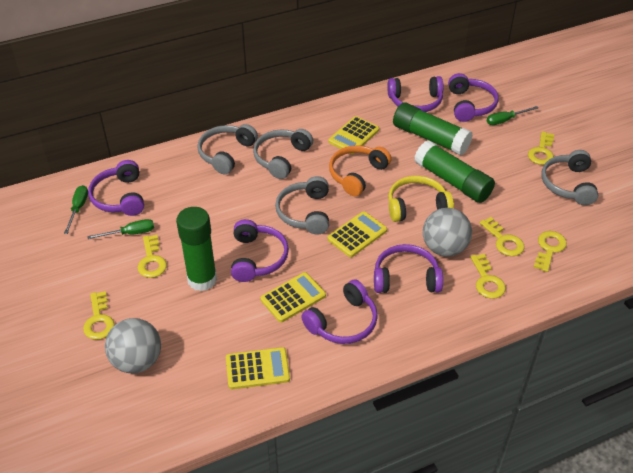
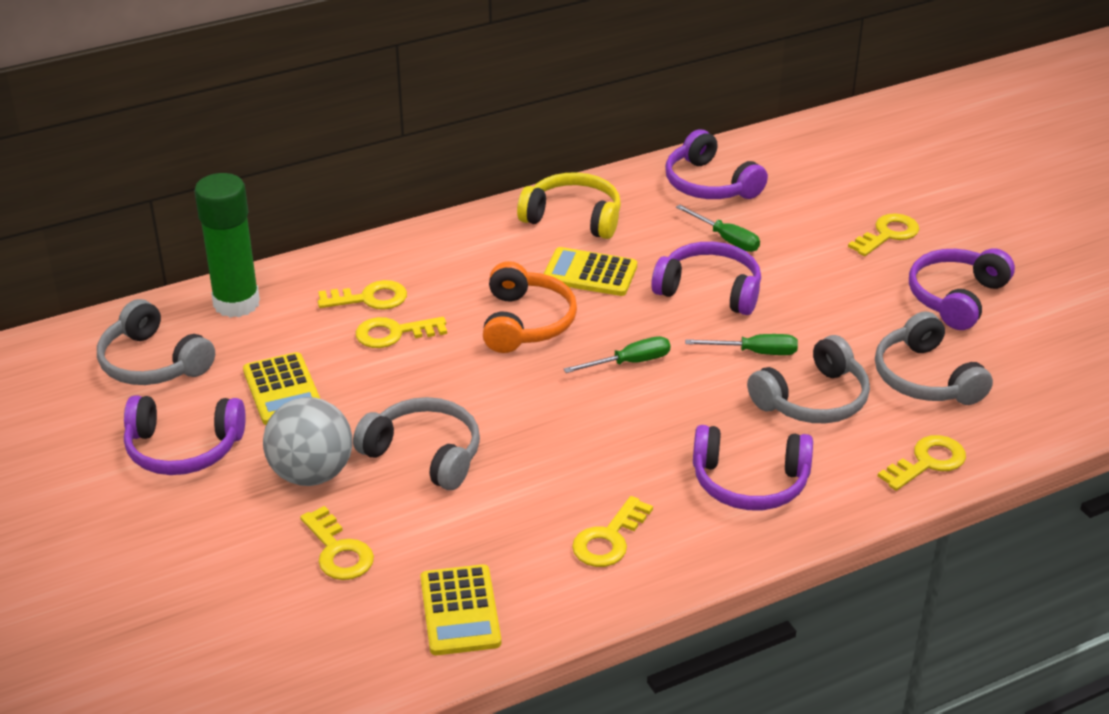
green glue stick: 3 -> 1
grey ball: 2 -> 1
purple headphones: 6 -> 5
yellow calculator: 4 -> 3

